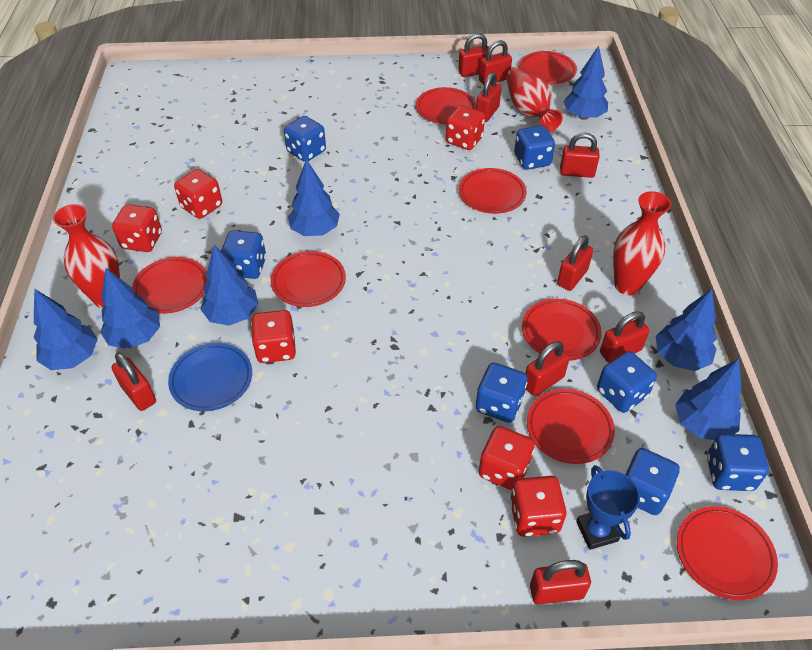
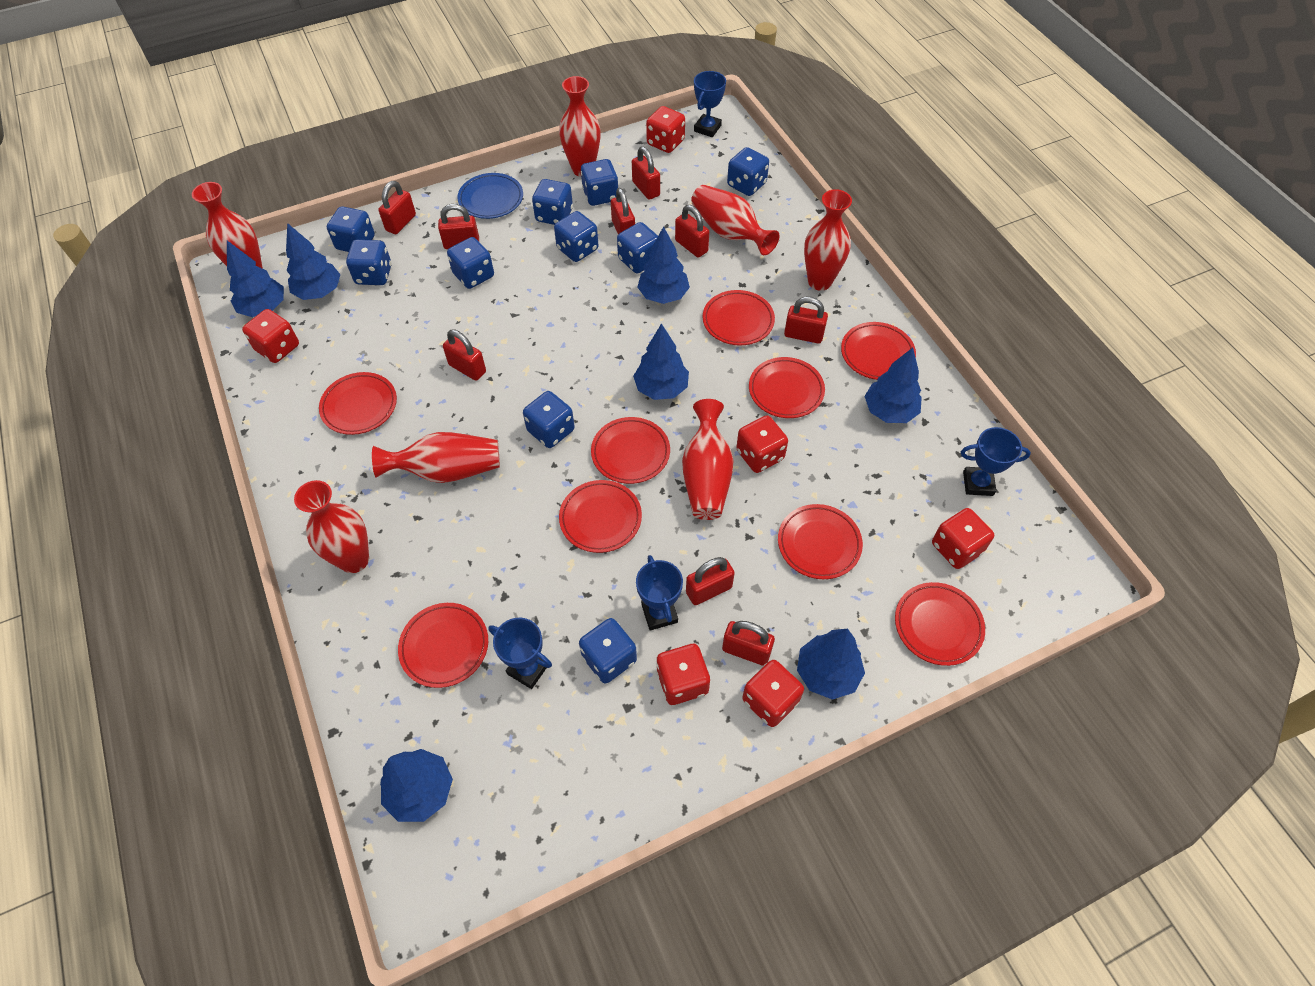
blue dice: 7 -> 10
blue trophy: 1 -> 4
red plate: 8 -> 9
red vase: 3 -> 7

